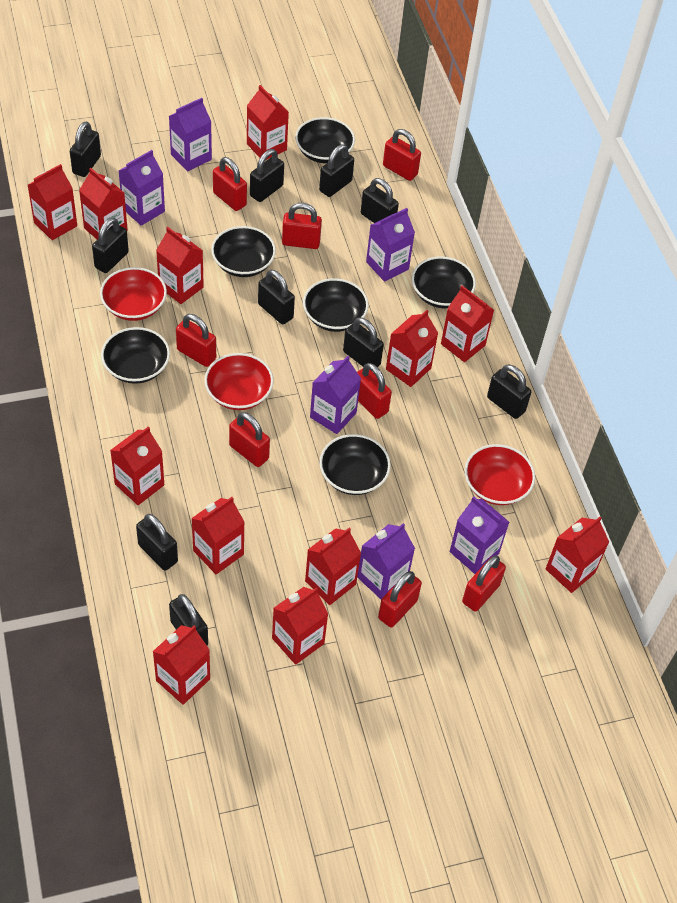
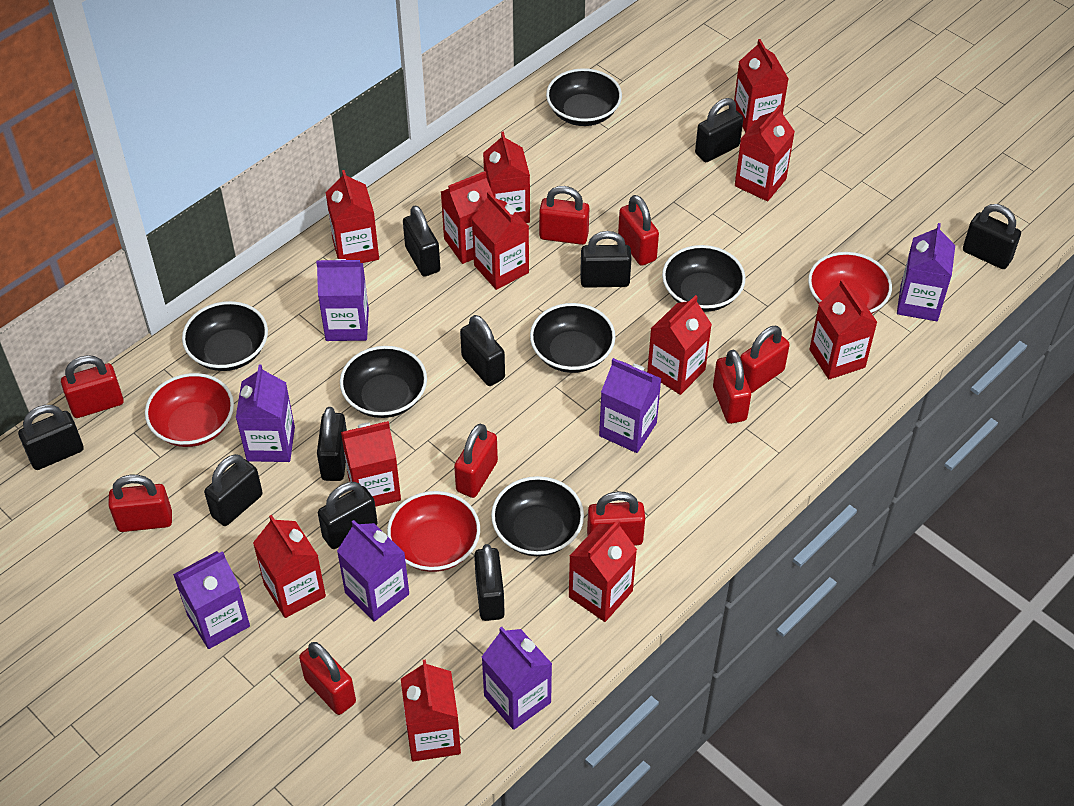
purple carton: 6 -> 7
red padlock: 8 -> 9

